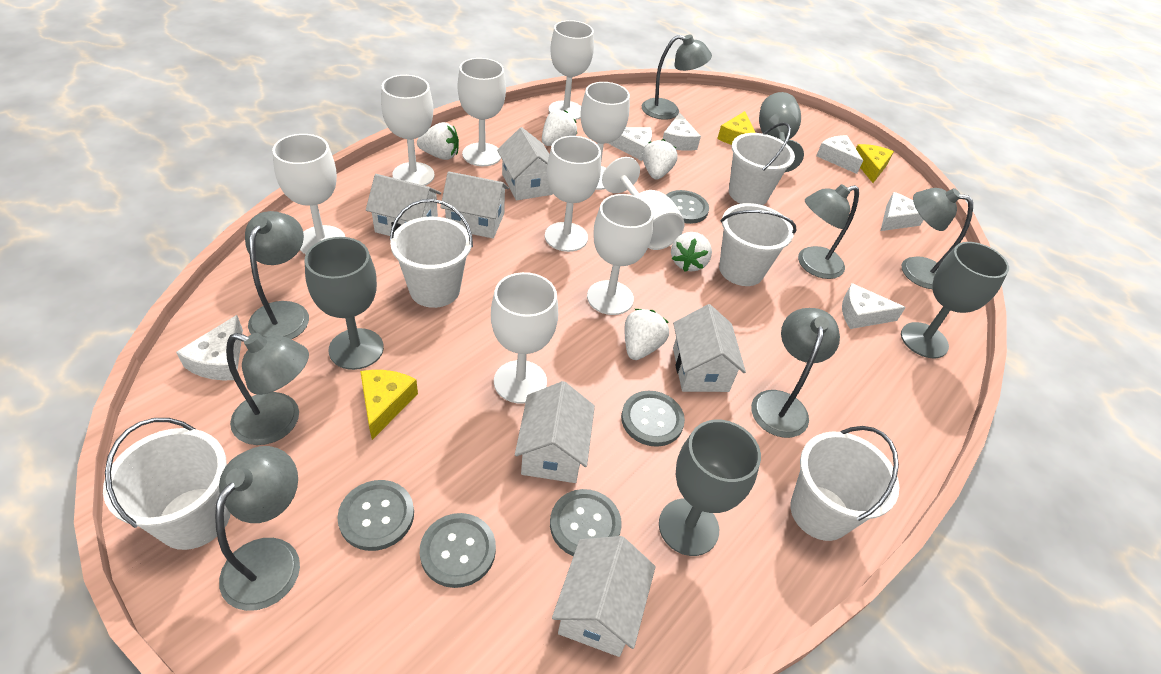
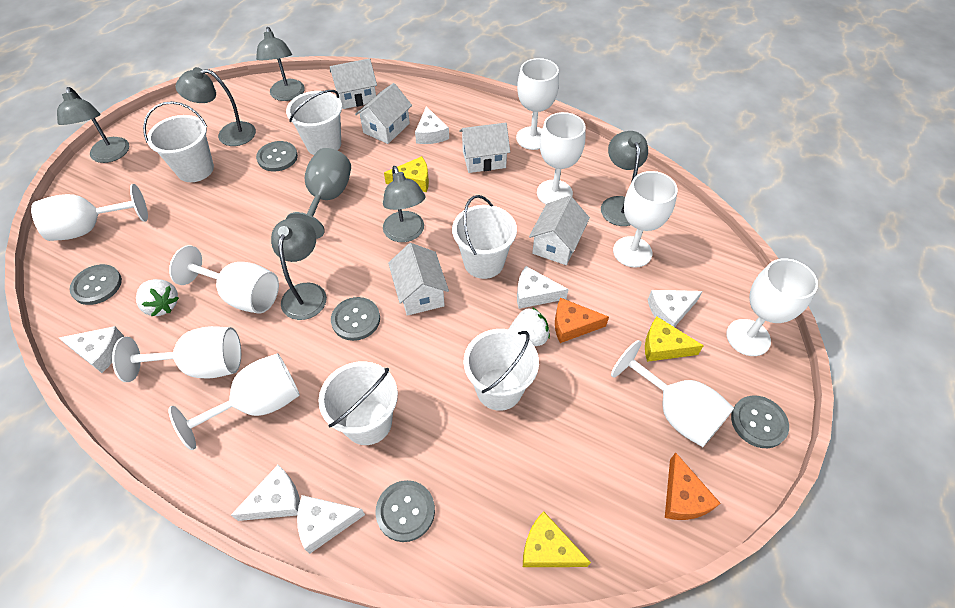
grey goblet: 4 -> 1
grey lamp: 7 -> 6
orange cheese: 0 -> 2
white house: 6 -> 5
white strawberry: 5 -> 2

